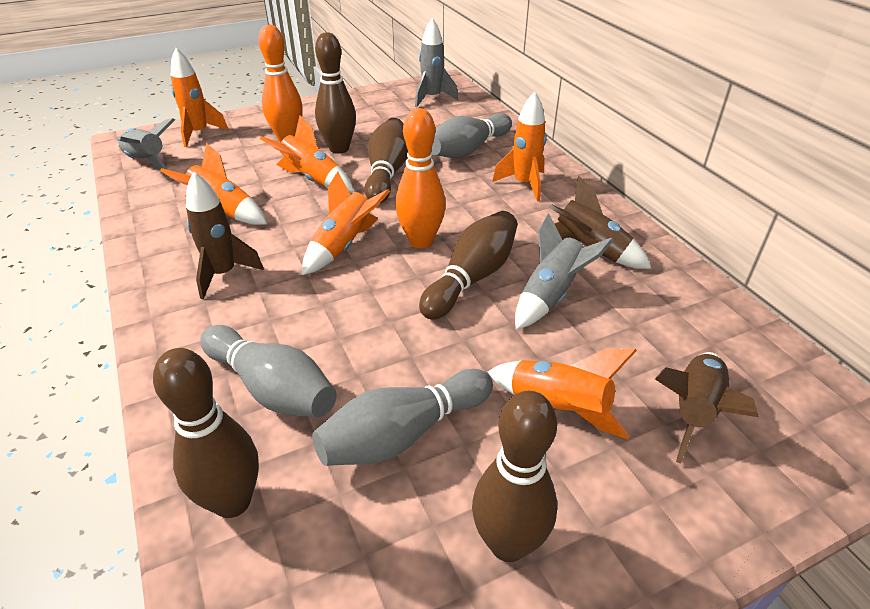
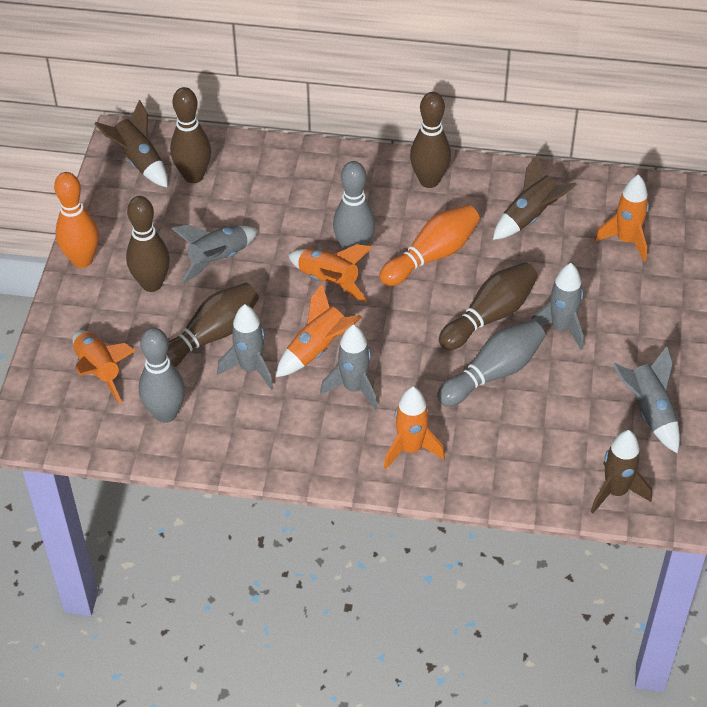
grey rocket: 3 -> 5
orange rocket: 6 -> 5

